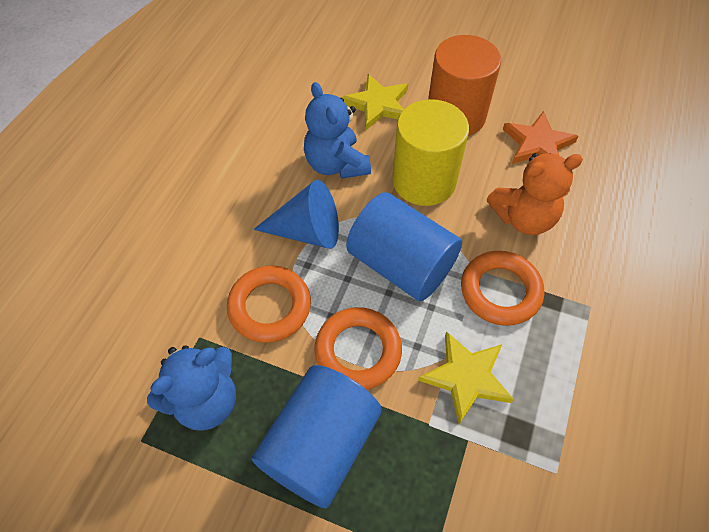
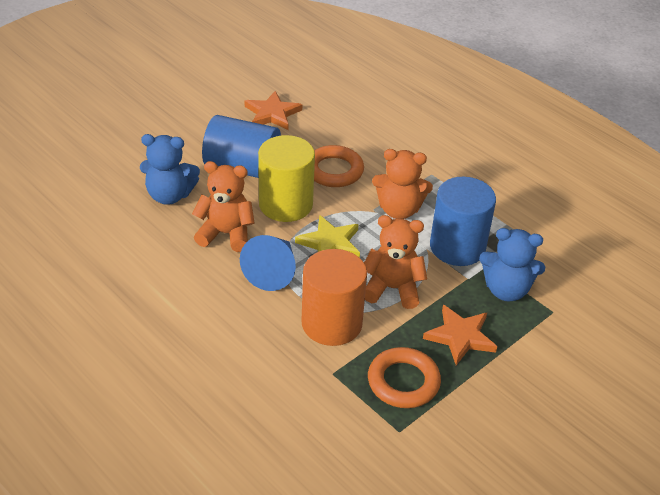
orange ring: 3 -> 2
orange star: 1 -> 2
orange teddy bear: 1 -> 3
yellow star: 2 -> 1

